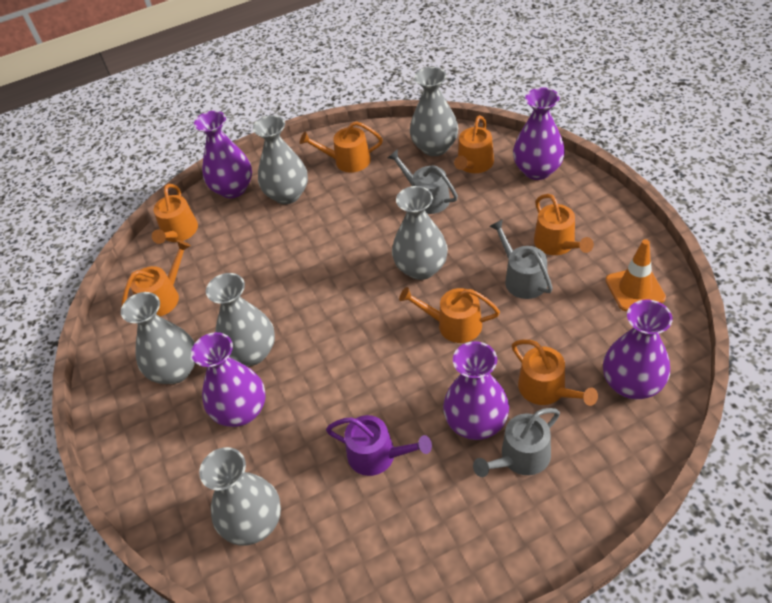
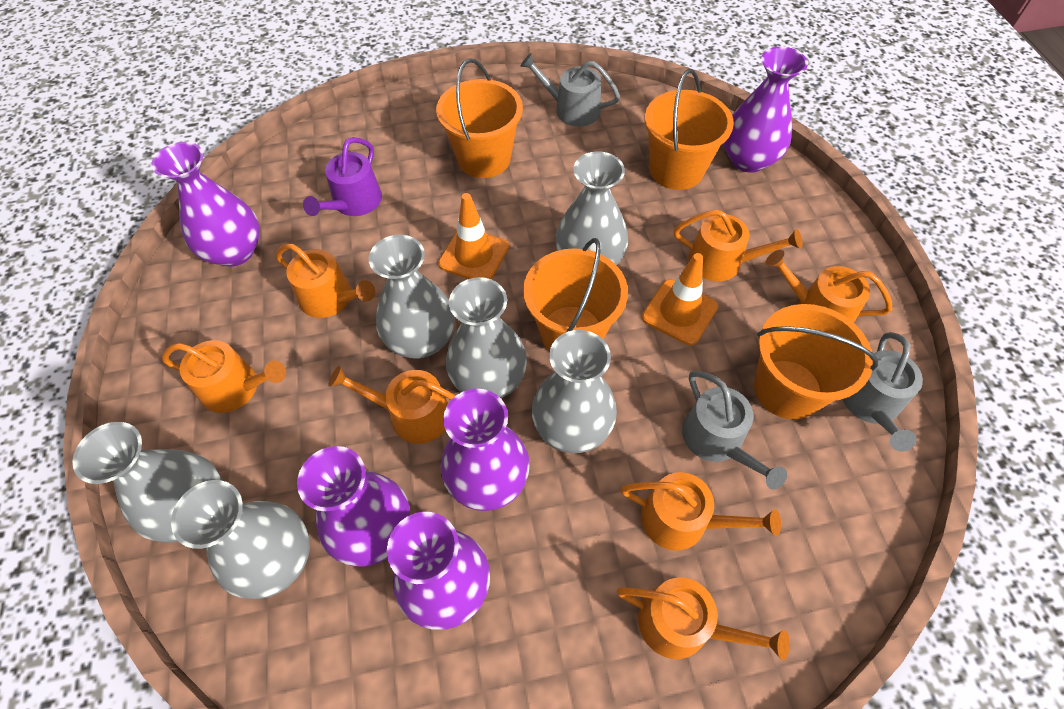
orange bucket: 0 -> 4
orange traffic cone: 1 -> 2

